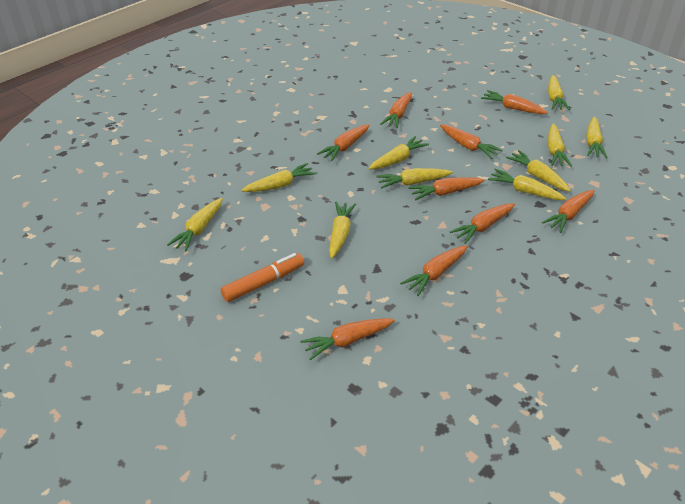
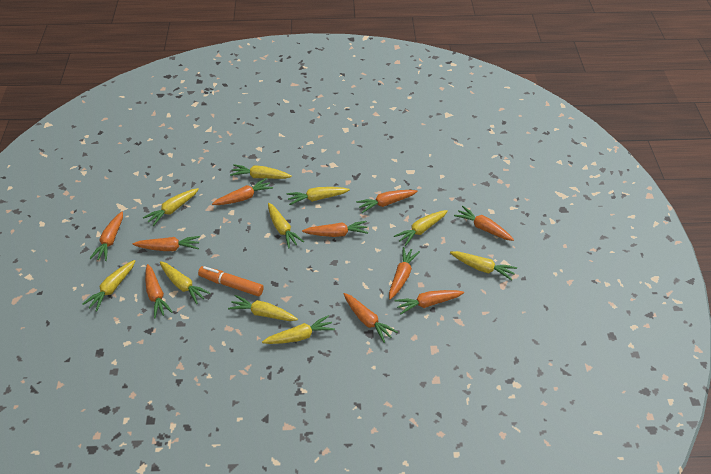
orange carrot: 9 -> 10

